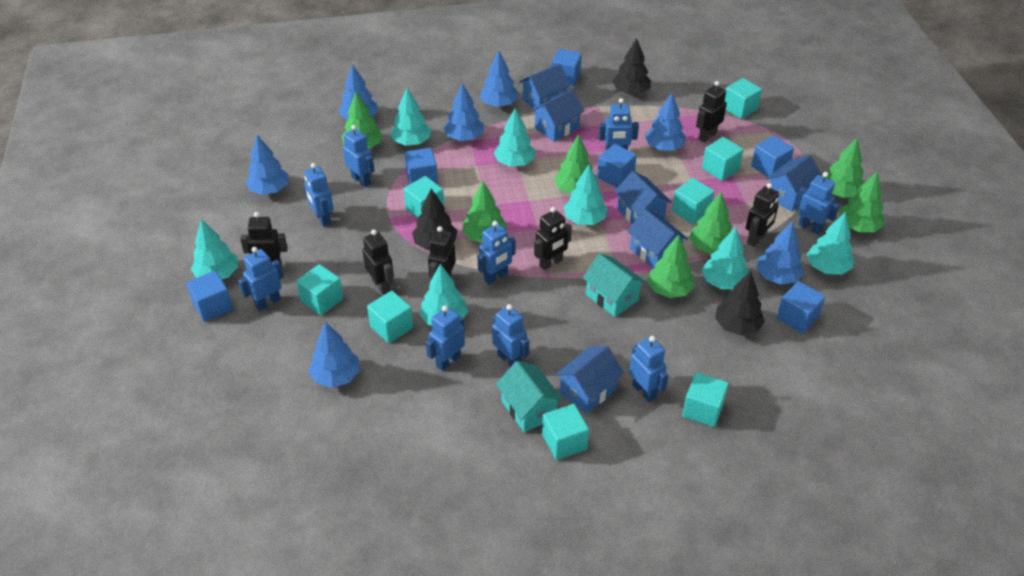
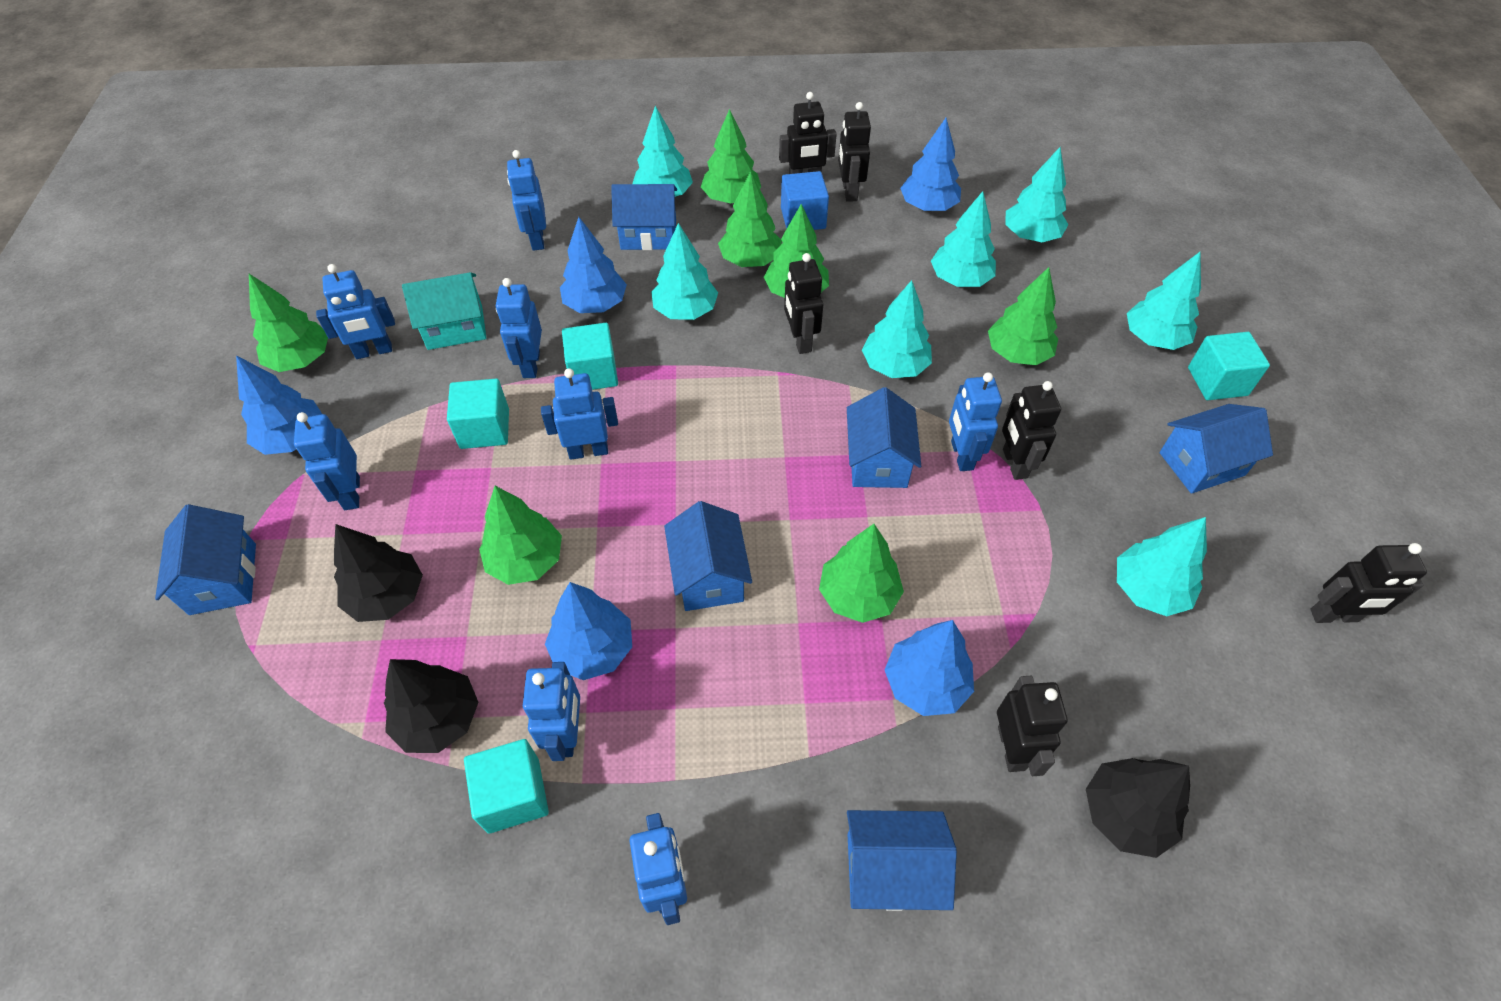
blue cube: 6 -> 1
blue robot: 9 -> 8
blue tree: 7 -> 5
turquoise cube: 8 -> 4
turquoise house: 2 -> 1

